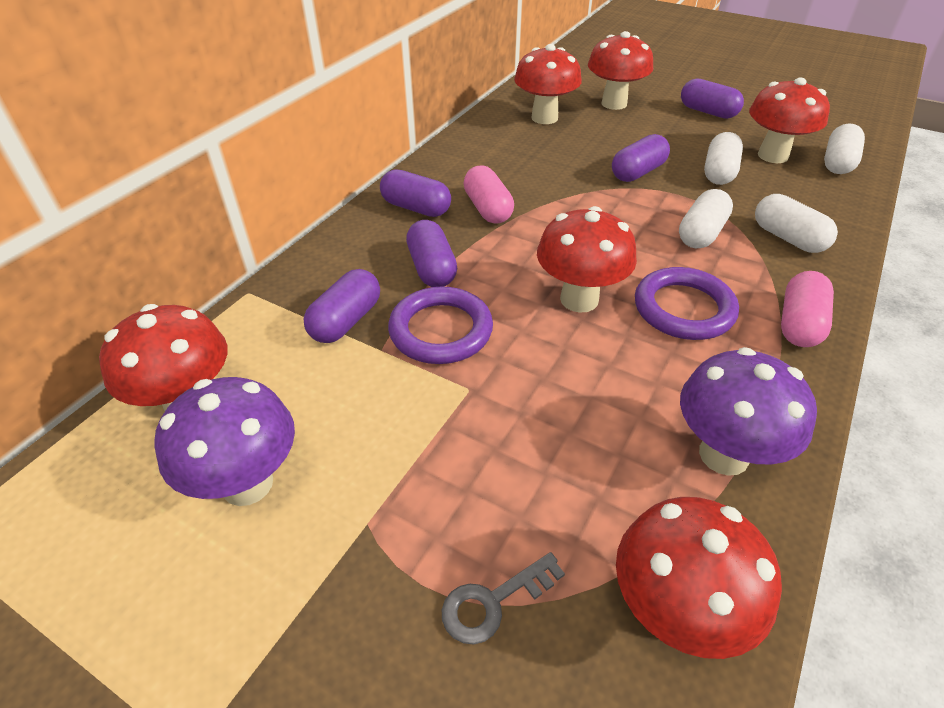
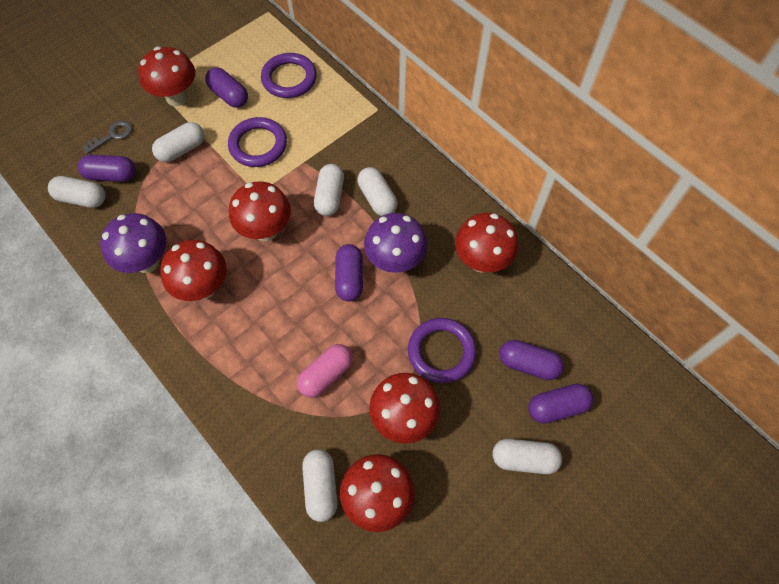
pink capsule: 2 -> 1
purple ring: 2 -> 3
white capsule: 4 -> 6

